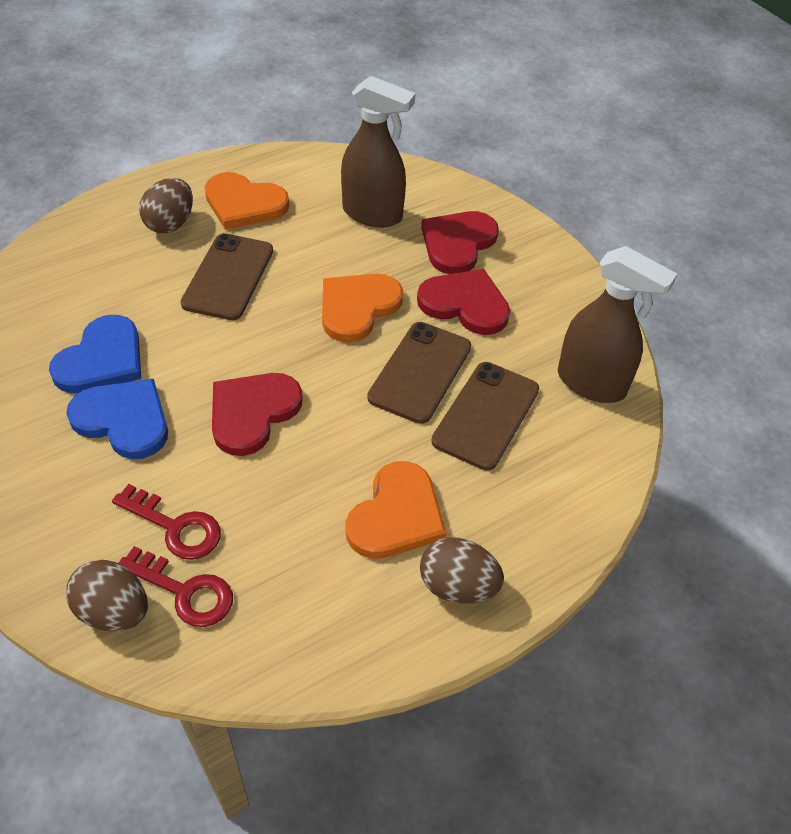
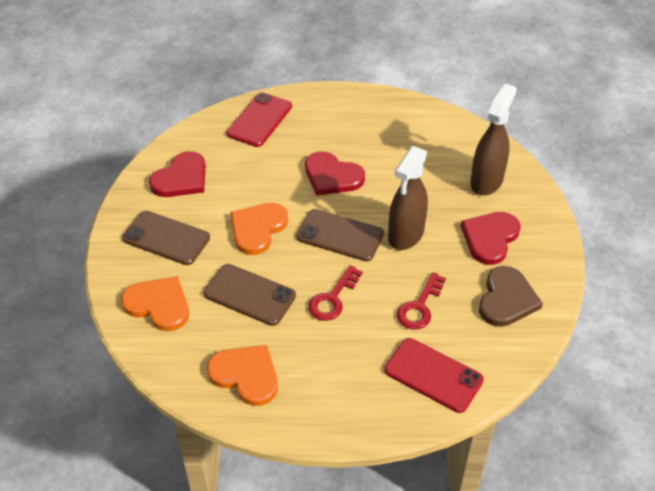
blue heart: 2 -> 0
brown egg: 3 -> 0
brown heart: 0 -> 1
red phone: 0 -> 2

